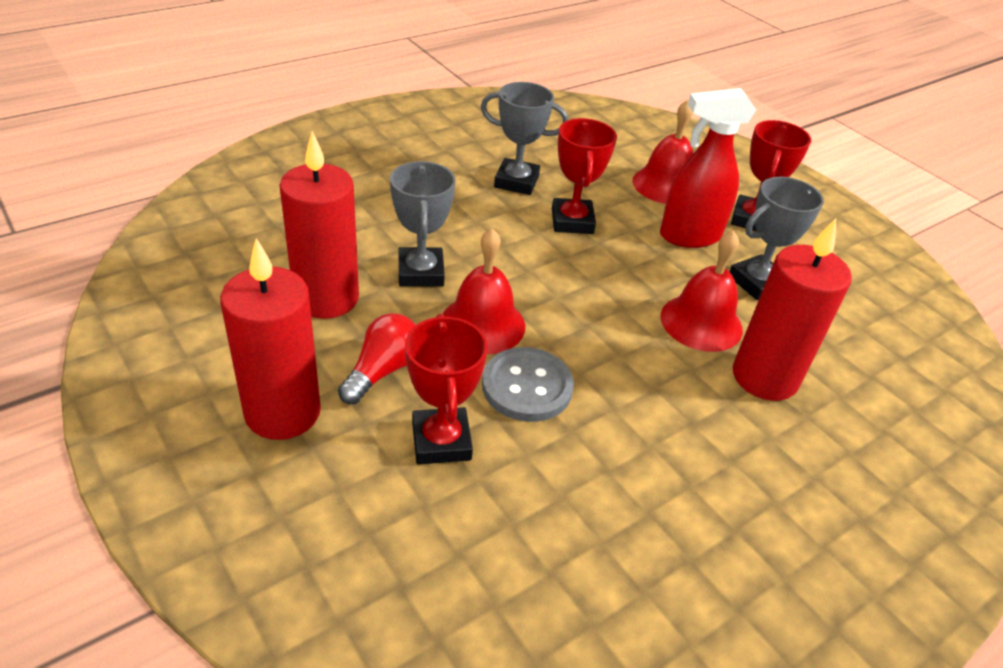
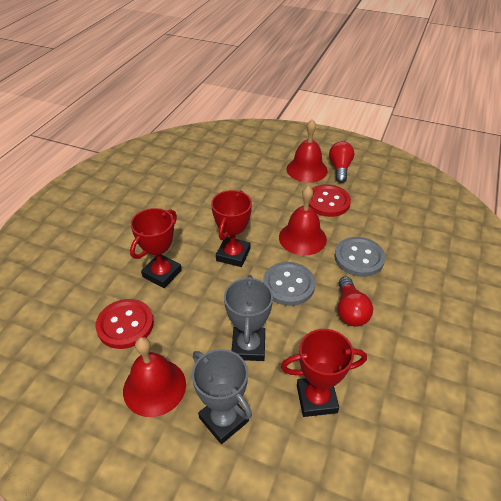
grey button: 1 -> 2
grey trophy: 3 -> 2
red button: 0 -> 2
red candle: 3 -> 0
red light bulb: 1 -> 2
red spray bottle: 1 -> 0

